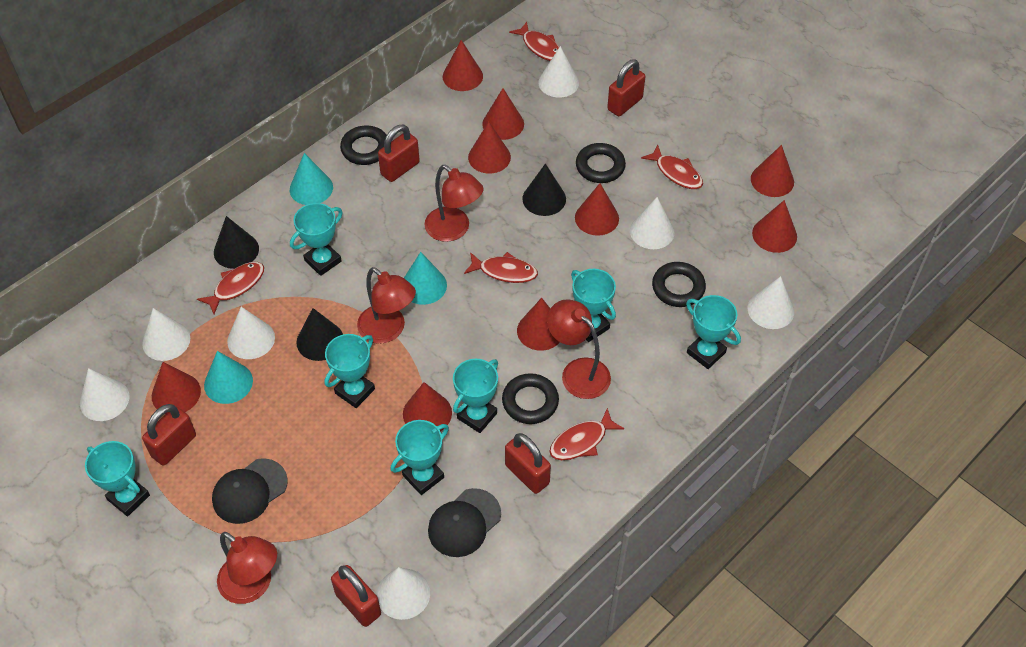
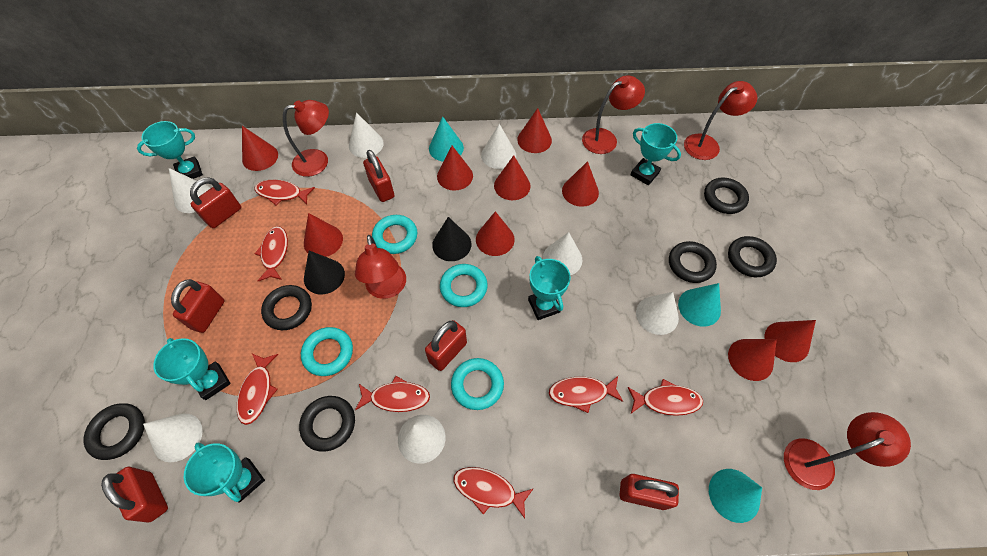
black cap: 2 -> 0
black cone: 3 -> 2
black ring: 4 -> 6
red fish: 5 -> 7
red lamp: 4 -> 5
red padlock: 5 -> 6
turquoise ring: 0 -> 4
turquoise trophy: 7 -> 5

